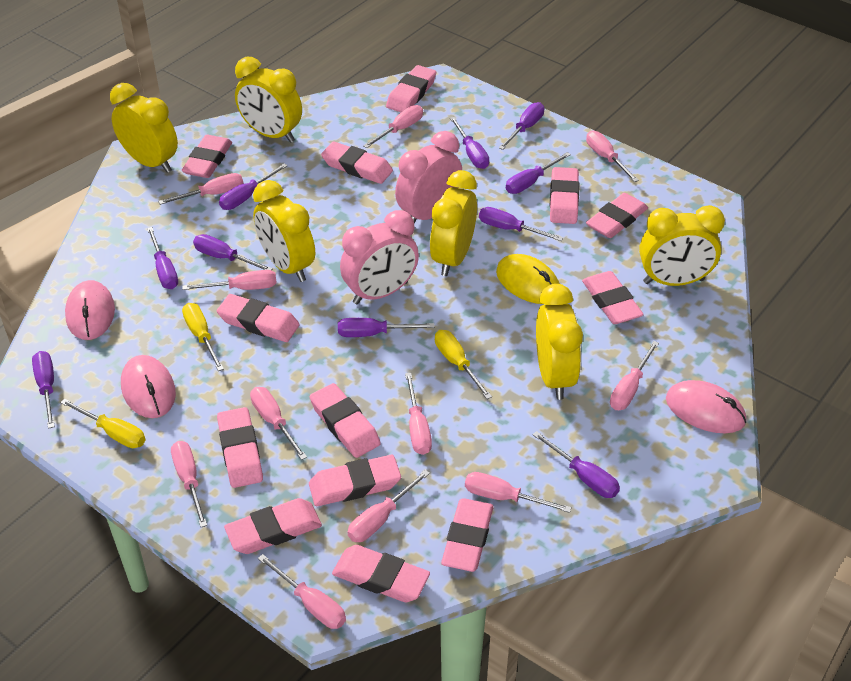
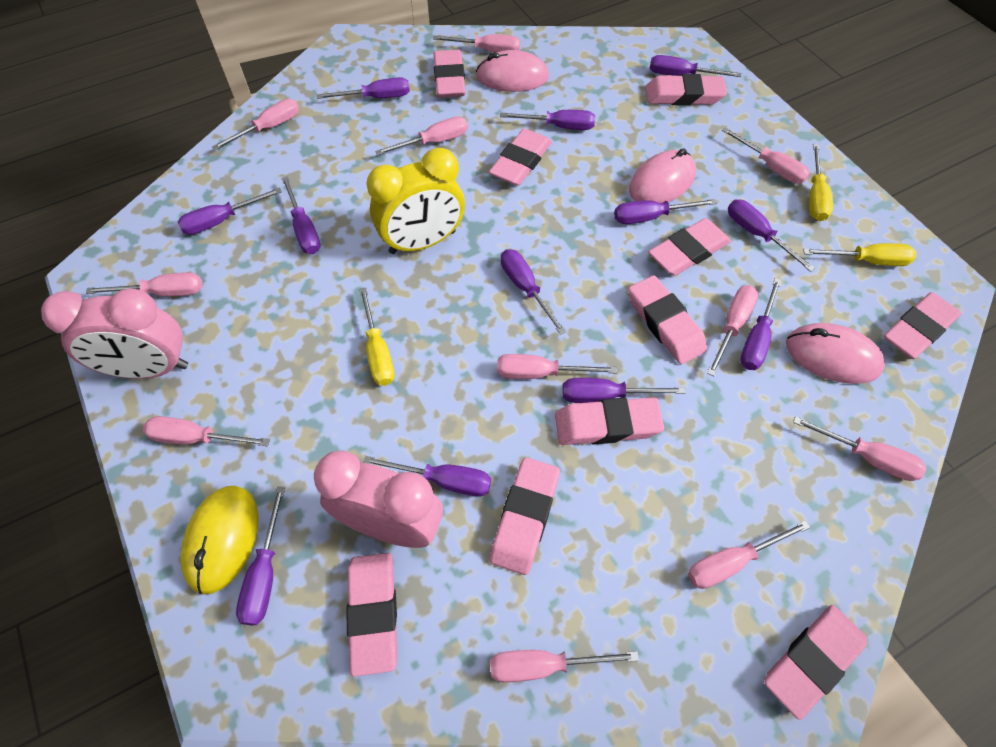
pink eraser: 13 -> 10
purple screwdriver: 10 -> 12
yellow clock: 6 -> 1

